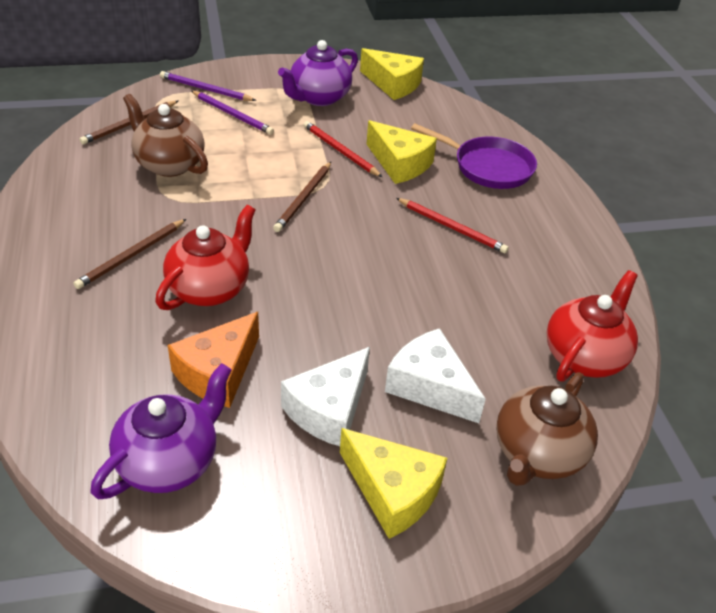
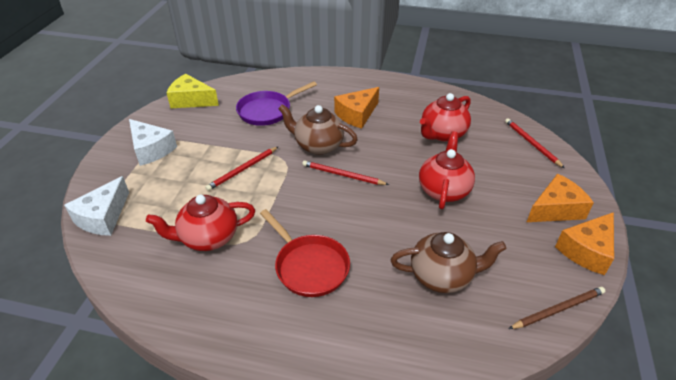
brown pencil: 3 -> 1
orange cheese: 1 -> 3
purple pencil: 2 -> 0
purple teapot: 2 -> 0
red pan: 0 -> 1
red pencil: 2 -> 3
red teapot: 2 -> 3
yellow cheese: 3 -> 1

